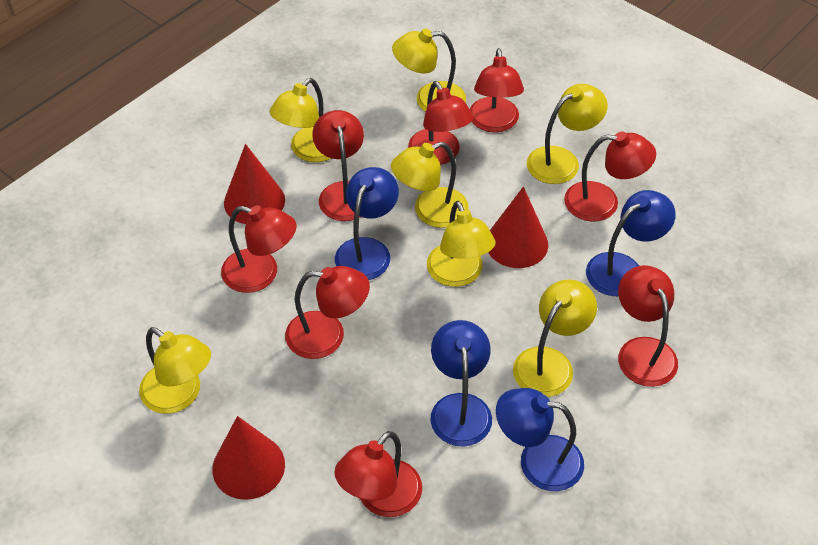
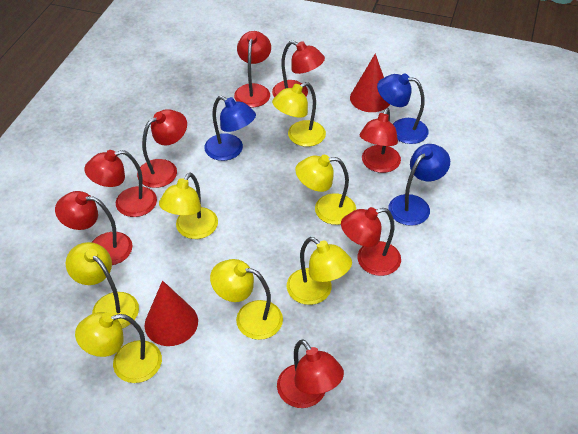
blue lamp: 4 -> 3
red cone: 3 -> 2

